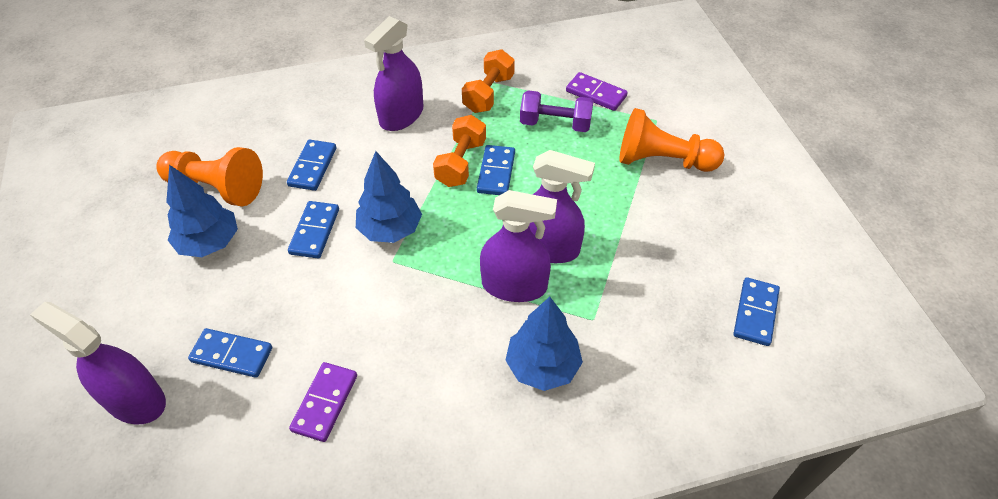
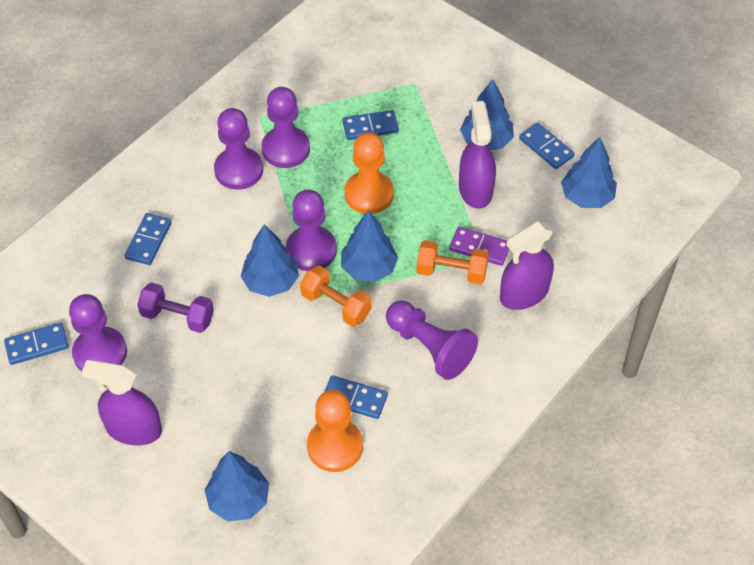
blue tree: 3 -> 5
purple domino: 2 -> 1
purple pawn: 0 -> 5
purple spray bottle: 4 -> 3

